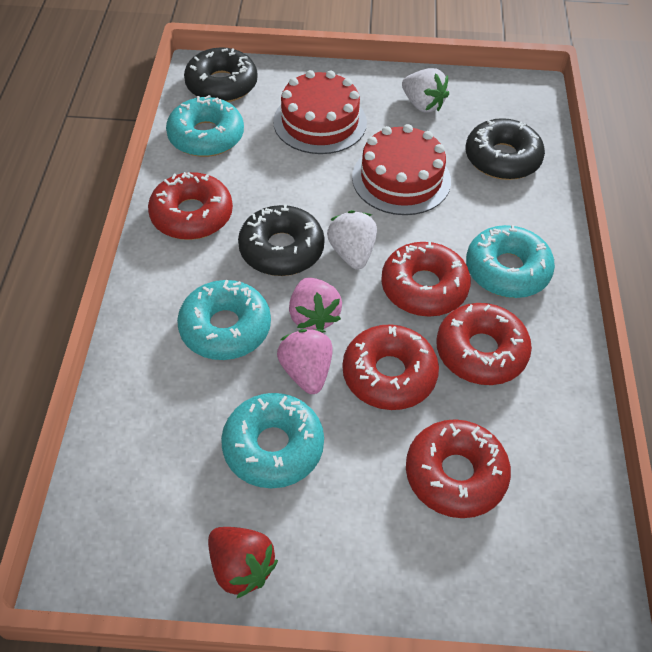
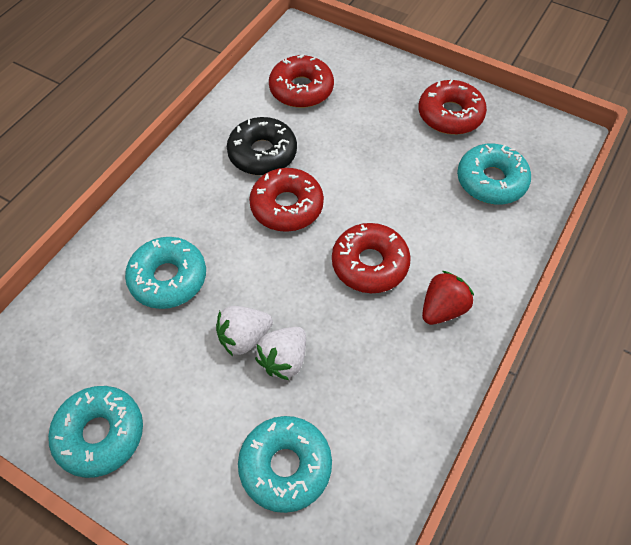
black donut: 3 -> 1
pink strawberry: 2 -> 0
red cake: 2 -> 0
red donut: 5 -> 4

